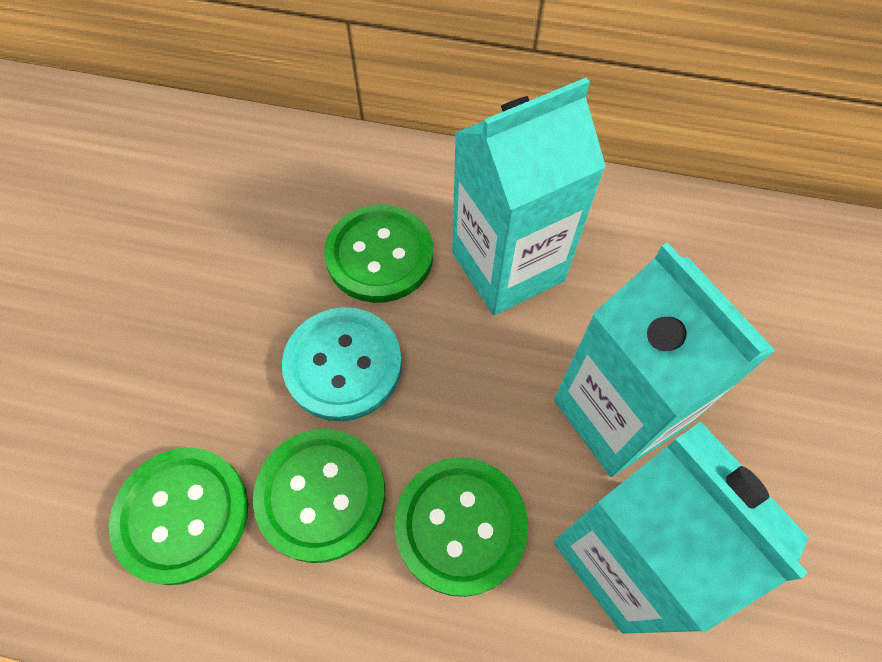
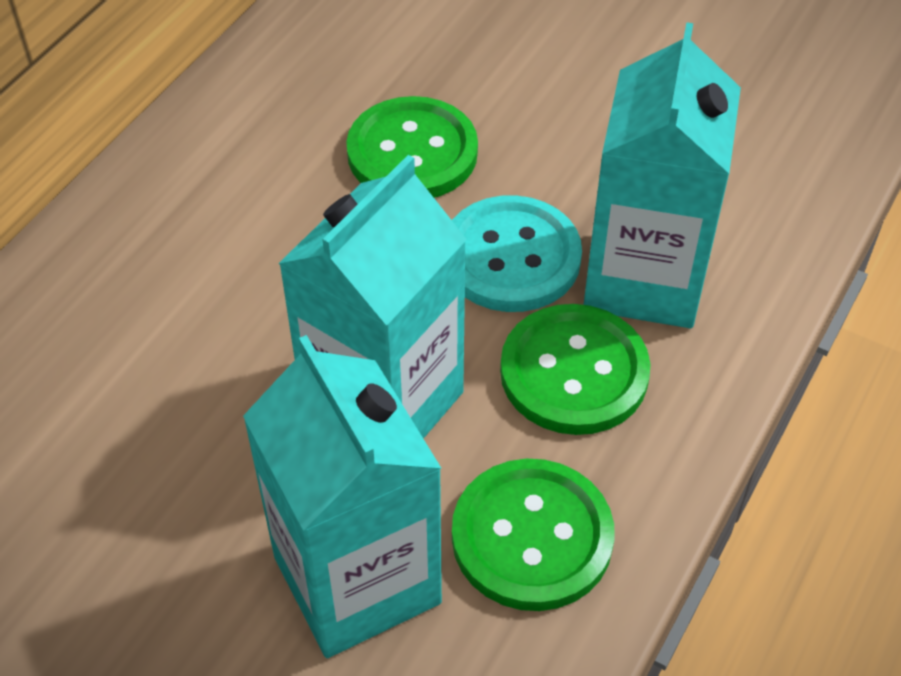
green button: 4 -> 3

